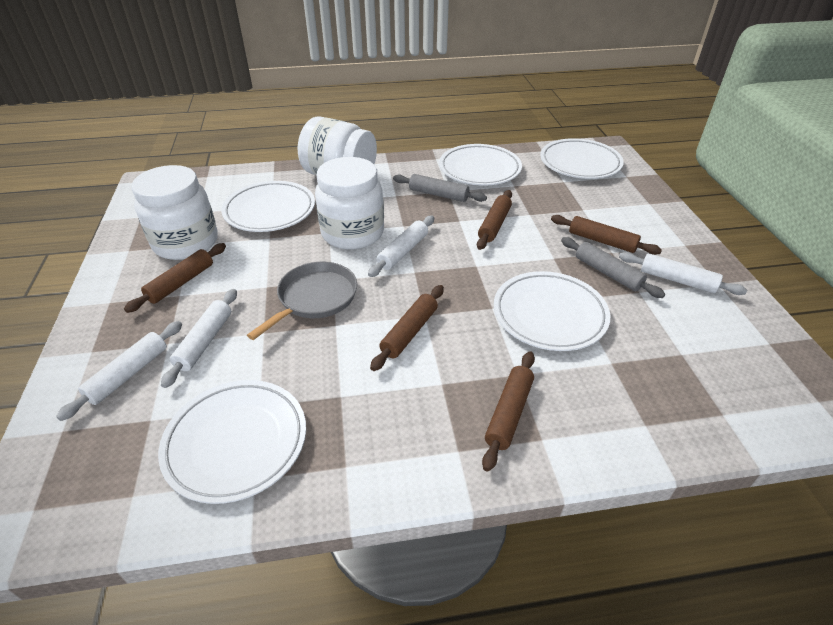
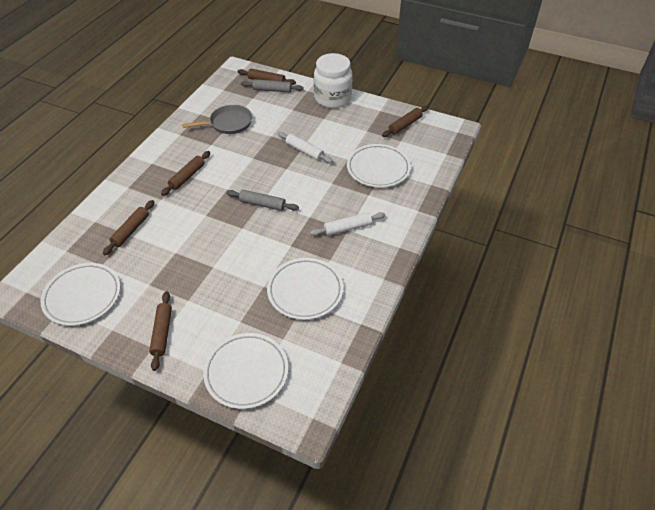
white jar: 3 -> 1
white plate: 5 -> 4
white rolling pin: 4 -> 2

